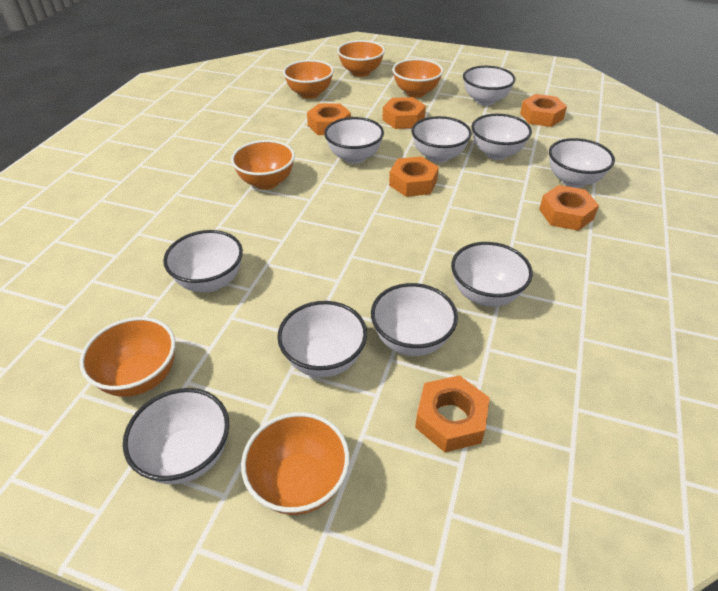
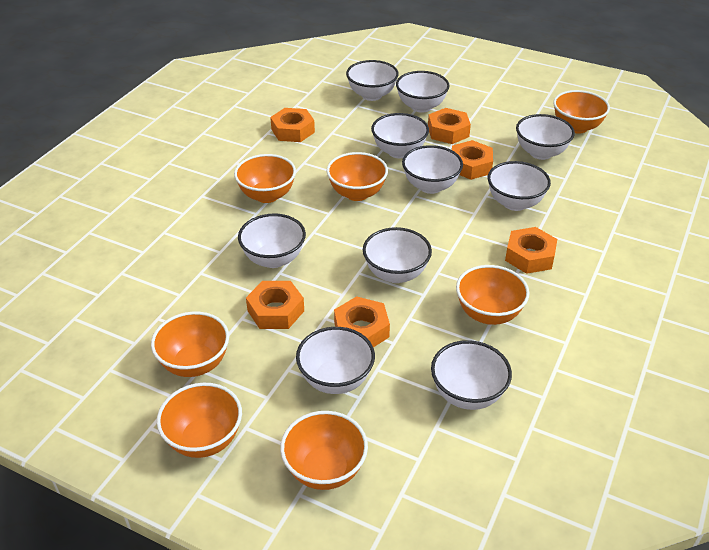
orange bowl: 6 -> 7

